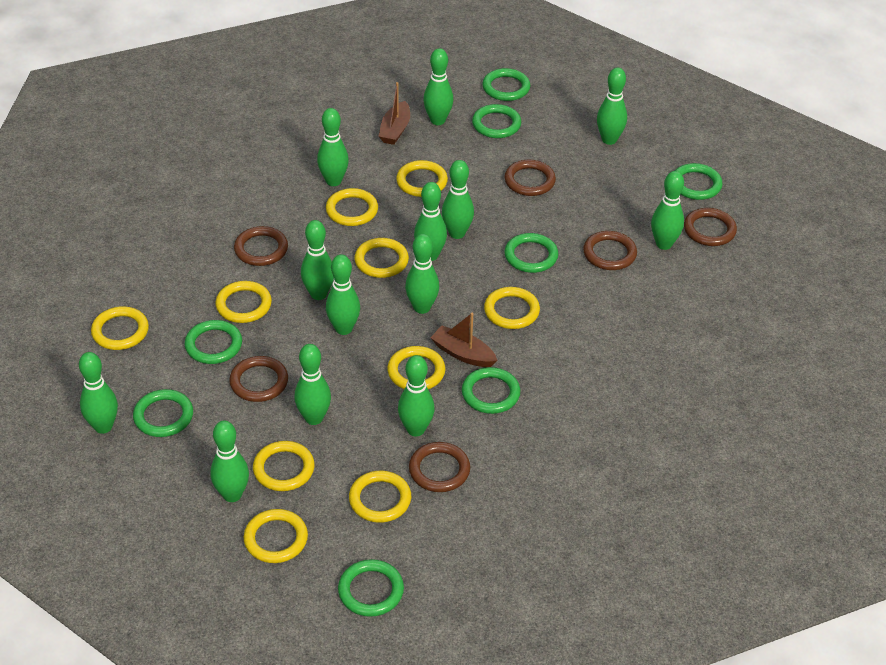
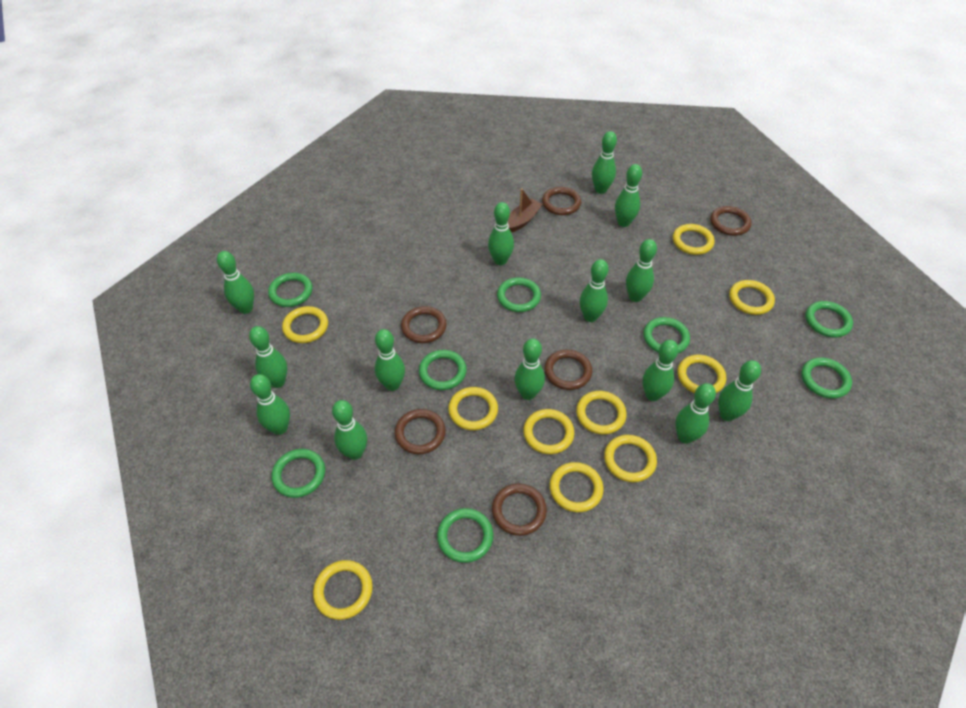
brown boat: 2 -> 1
green bowling pin: 13 -> 14

